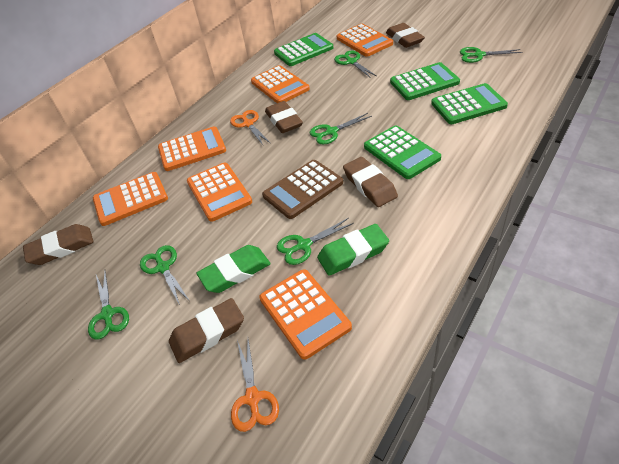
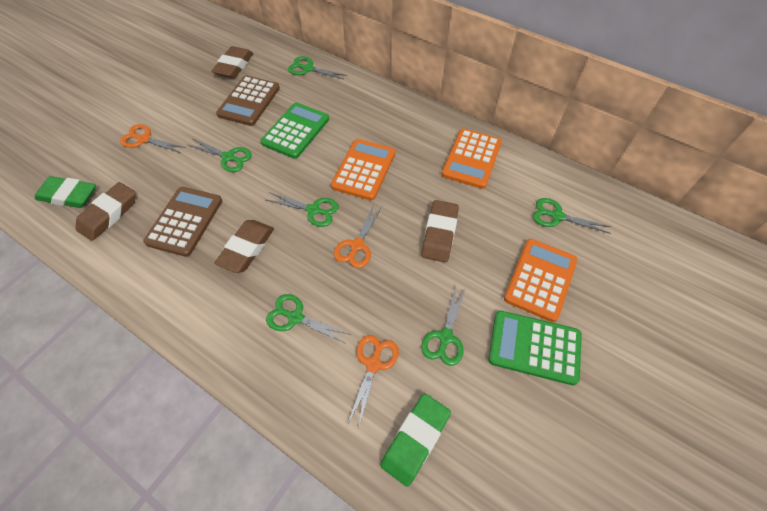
brown calculator: 1 -> 2
brown eraser: 5 -> 4
green calculator: 4 -> 2
orange calculator: 6 -> 3
orange scissors: 2 -> 3

